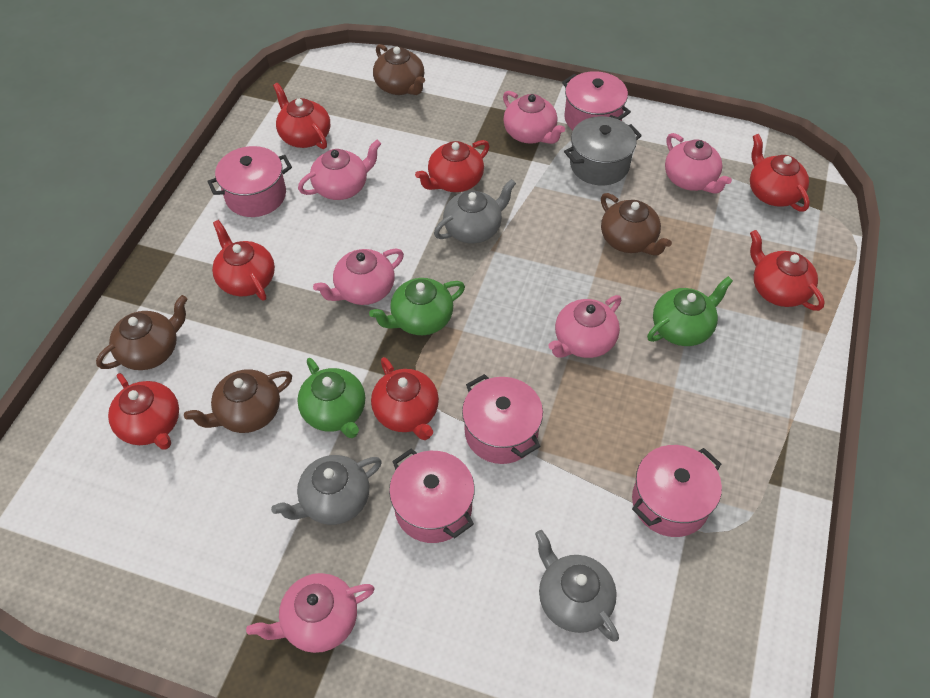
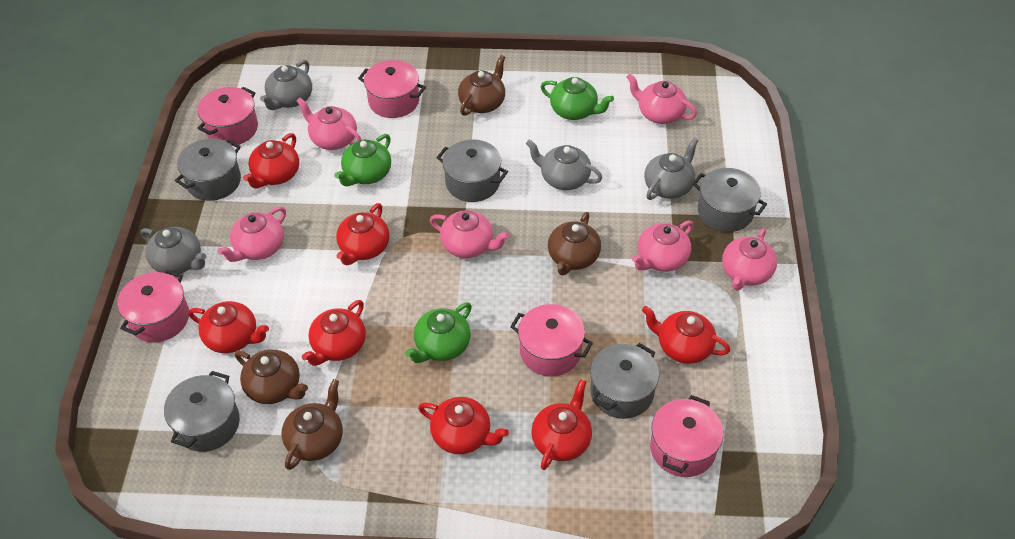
grey pot: 1 -> 5
grey teapot: 3 -> 4

